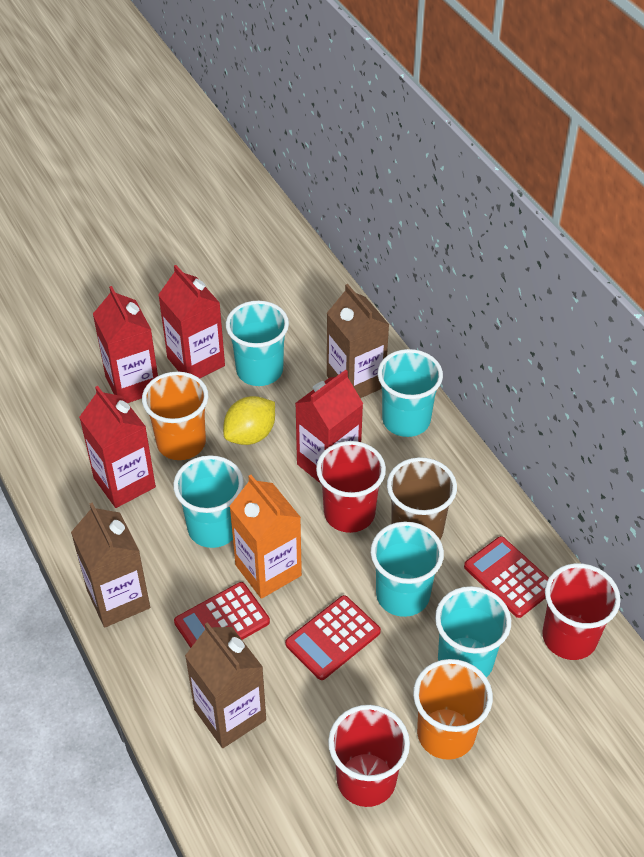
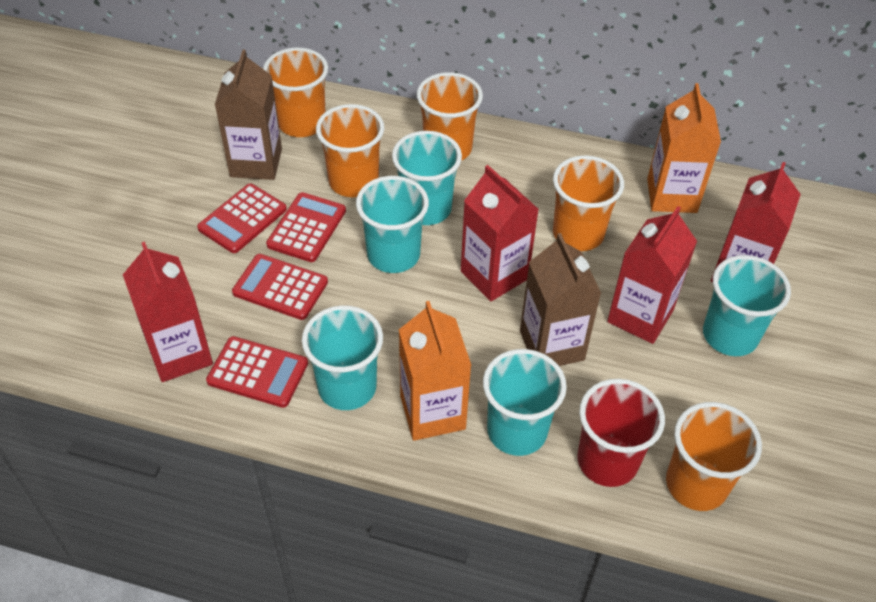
brown carton: 3 -> 2
brown cup: 1 -> 0
orange carton: 1 -> 2
orange cup: 2 -> 5
red calculator: 3 -> 4
red cup: 3 -> 1
yellow lemon: 1 -> 0

